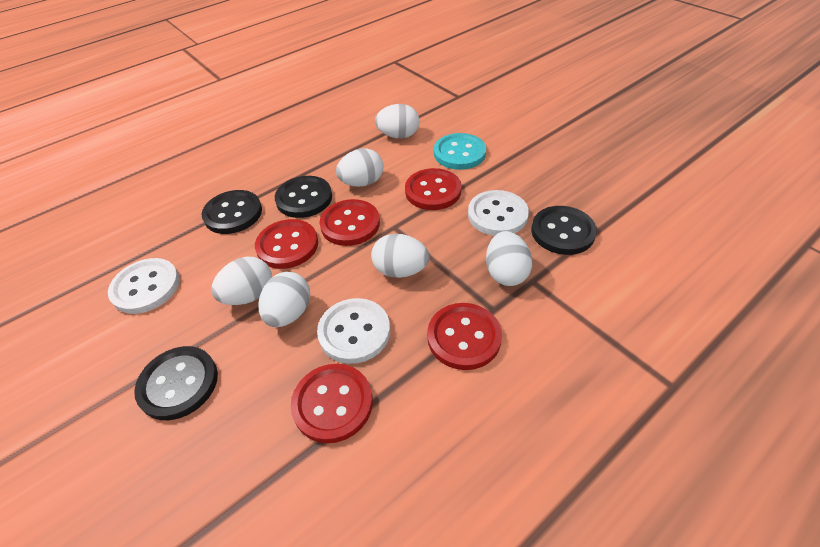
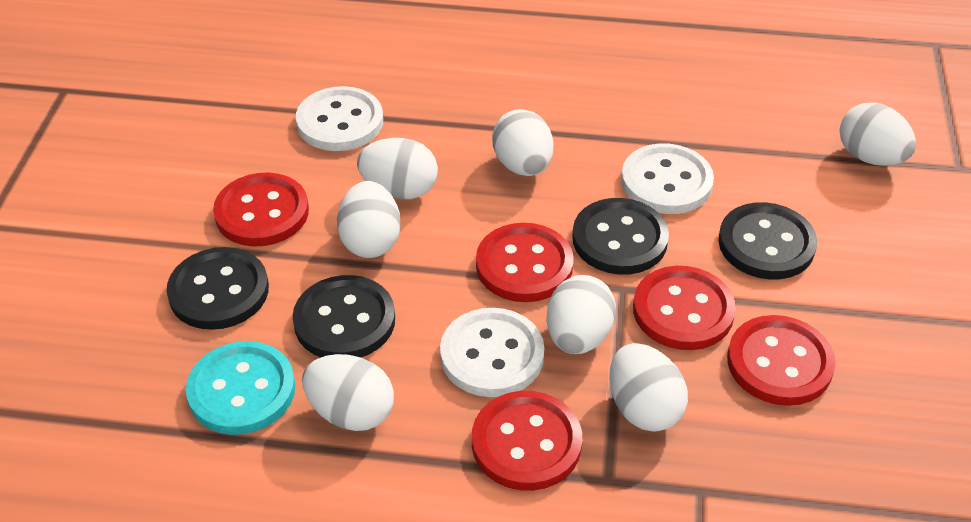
white egg: 6 -> 7

